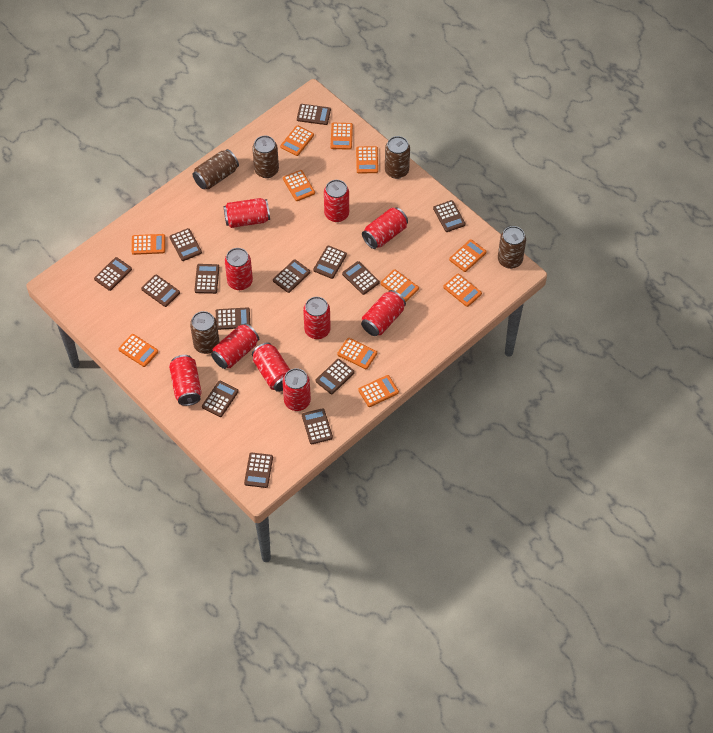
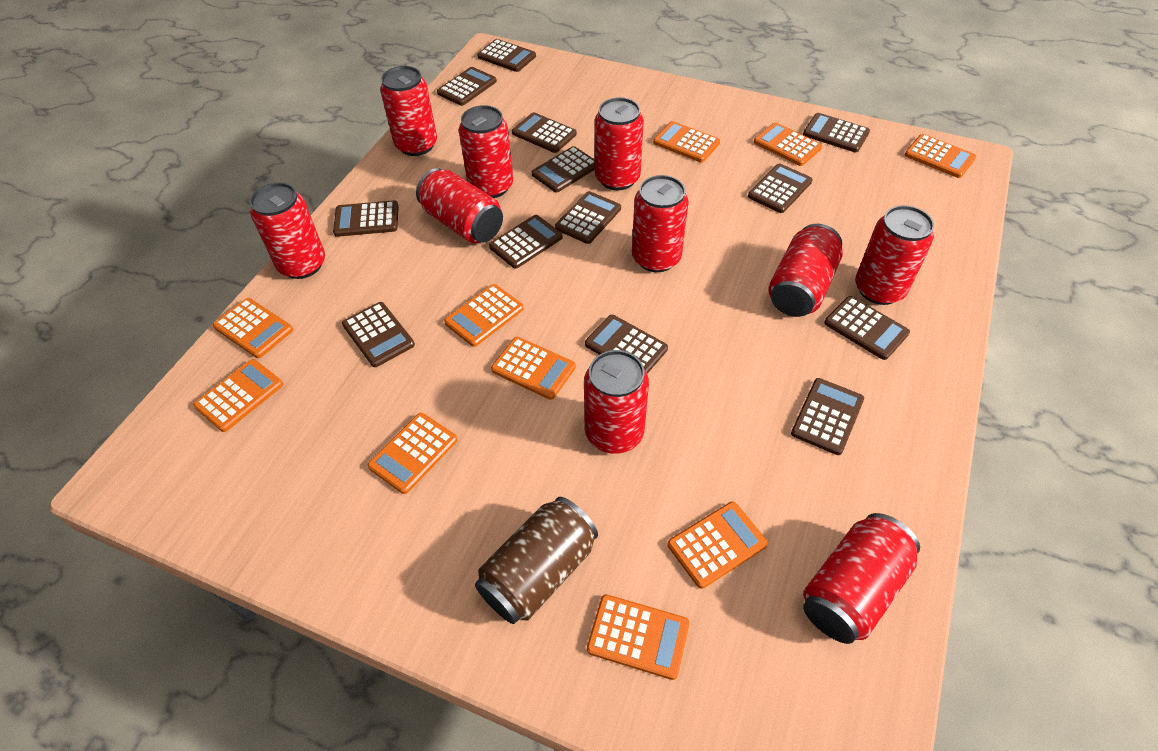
brown calculator: 14 -> 13
brown can: 5 -> 1
orange calculator: 11 -> 10

